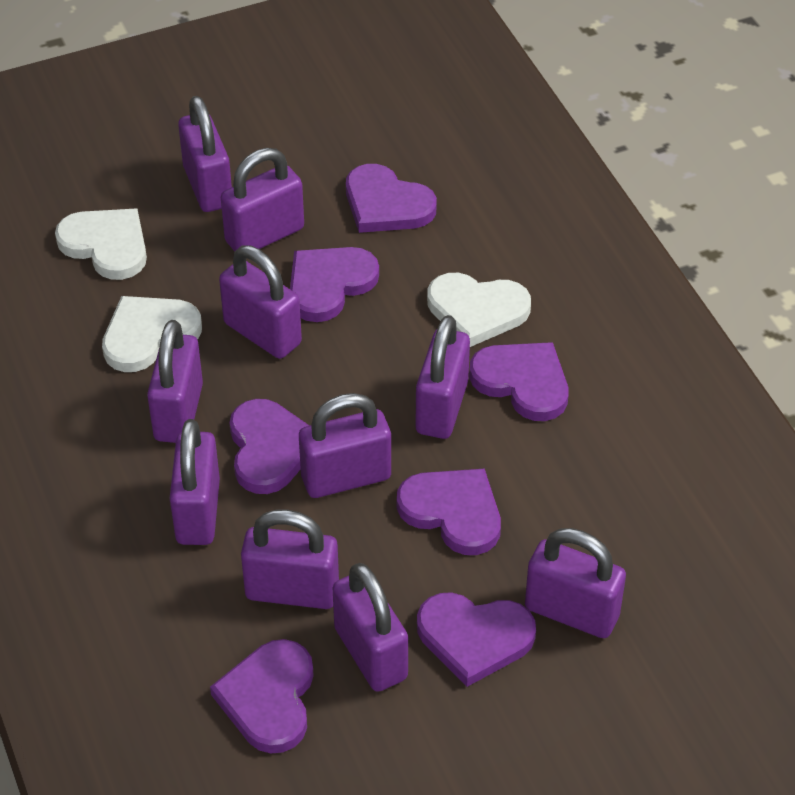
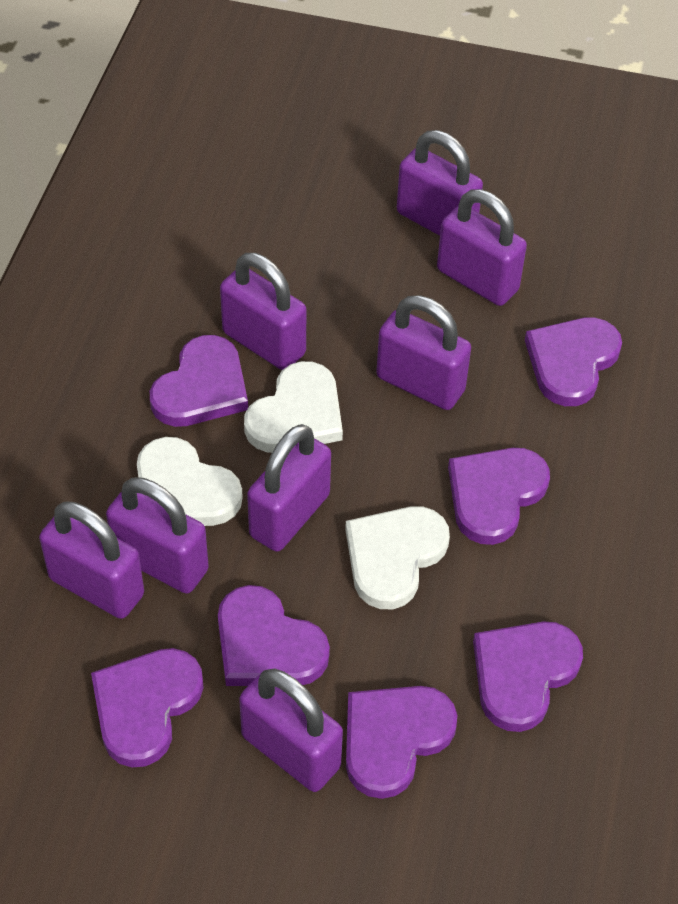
purple padlock: 10 -> 8

